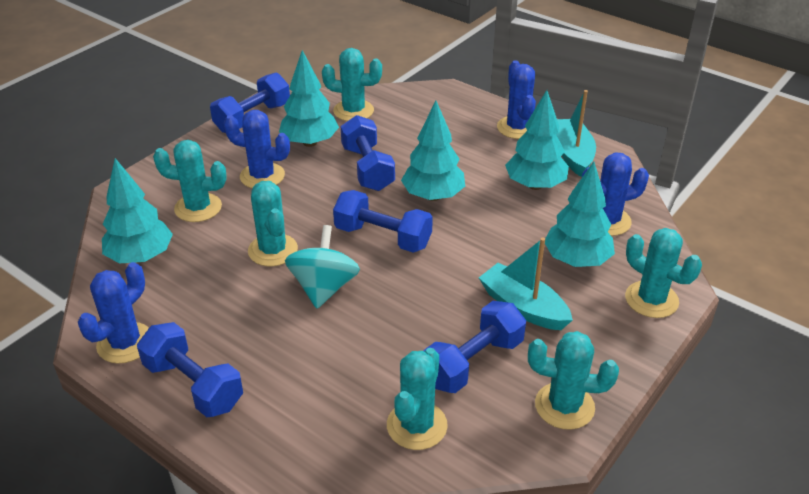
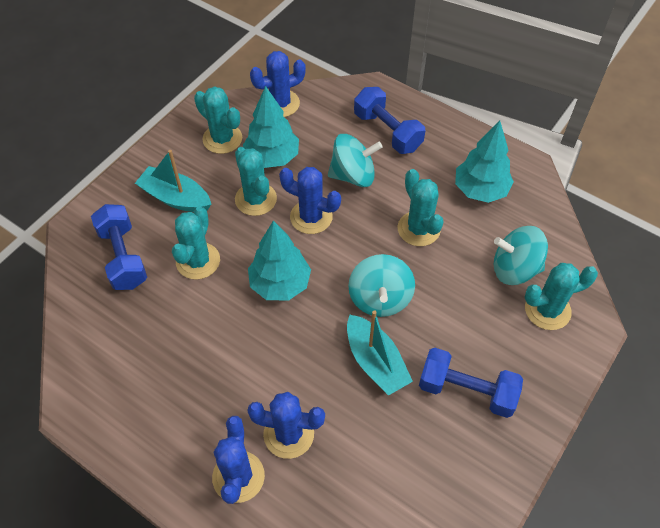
blue dumbbell: 5 -> 3
turquoise cactus: 6 -> 5
turquoise spinning top: 1 -> 3
turquoise tree: 5 -> 3

